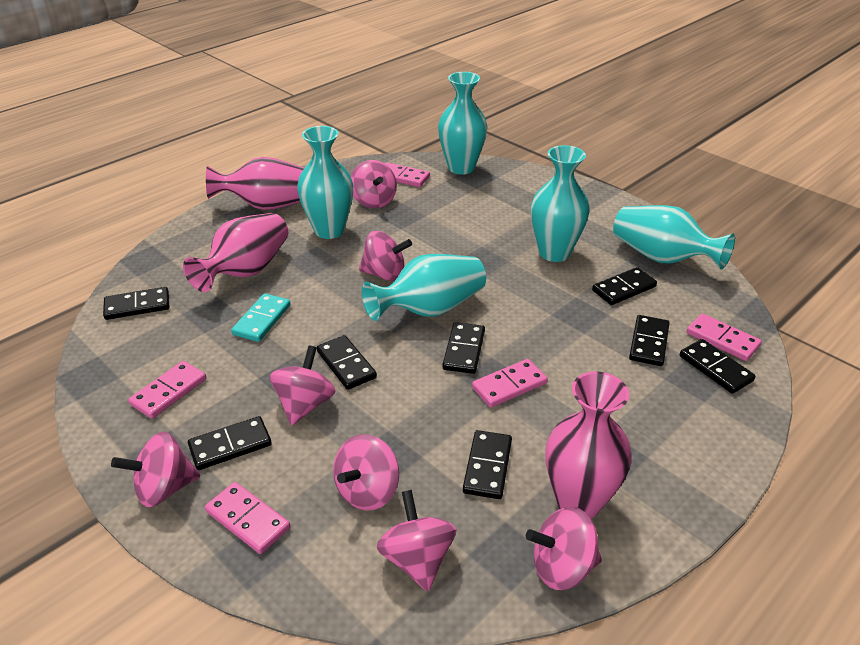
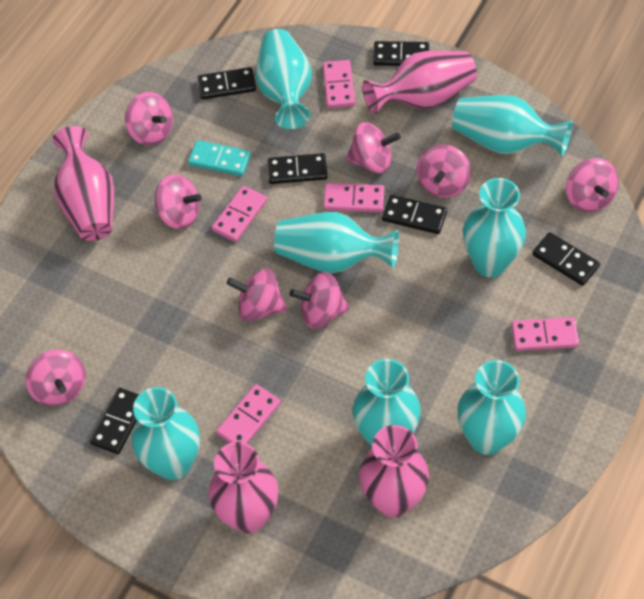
black domino: 8 -> 6
pink spinning top: 7 -> 8
pink vase: 3 -> 4
turquoise vase: 5 -> 7

